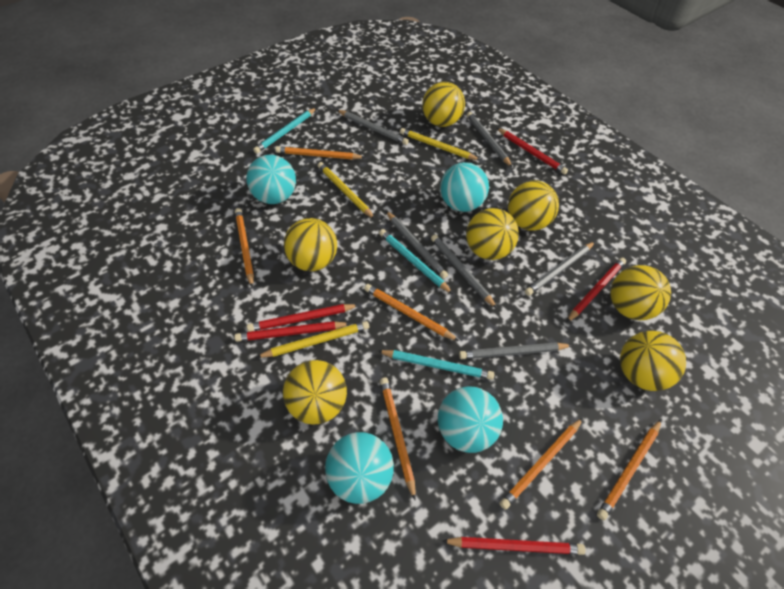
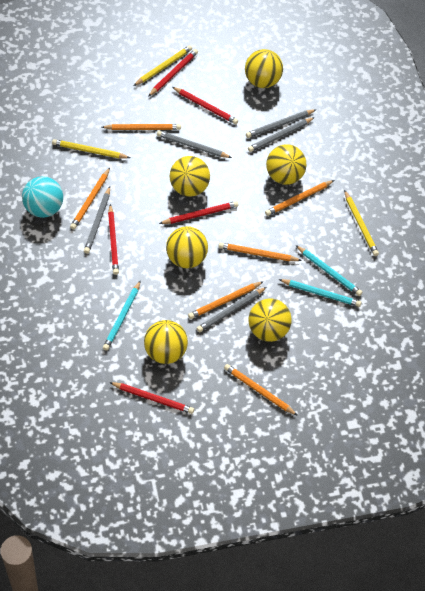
grey pencil: 6 -> 5
turquoise ball: 4 -> 1
yellow ball: 7 -> 6

